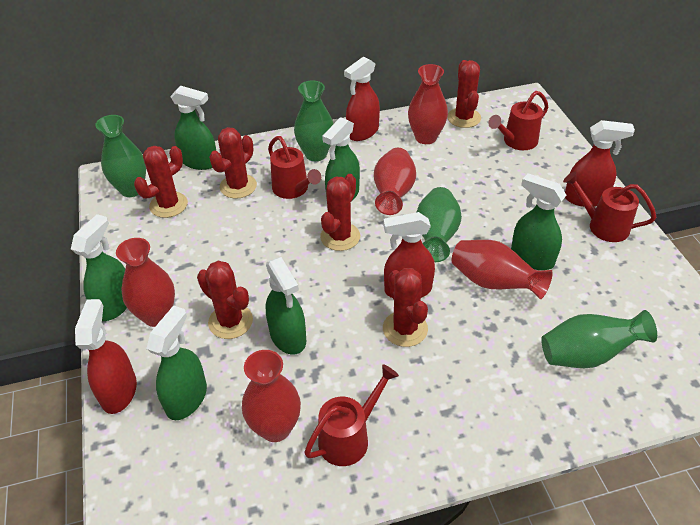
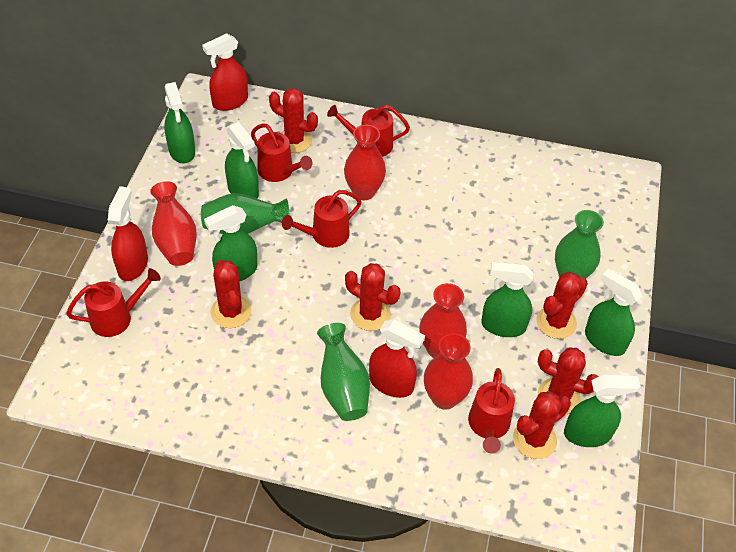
green vase: 4 -> 3
red spray bottle: 4 -> 3
red vase: 5 -> 4
red watering can: 4 -> 5

